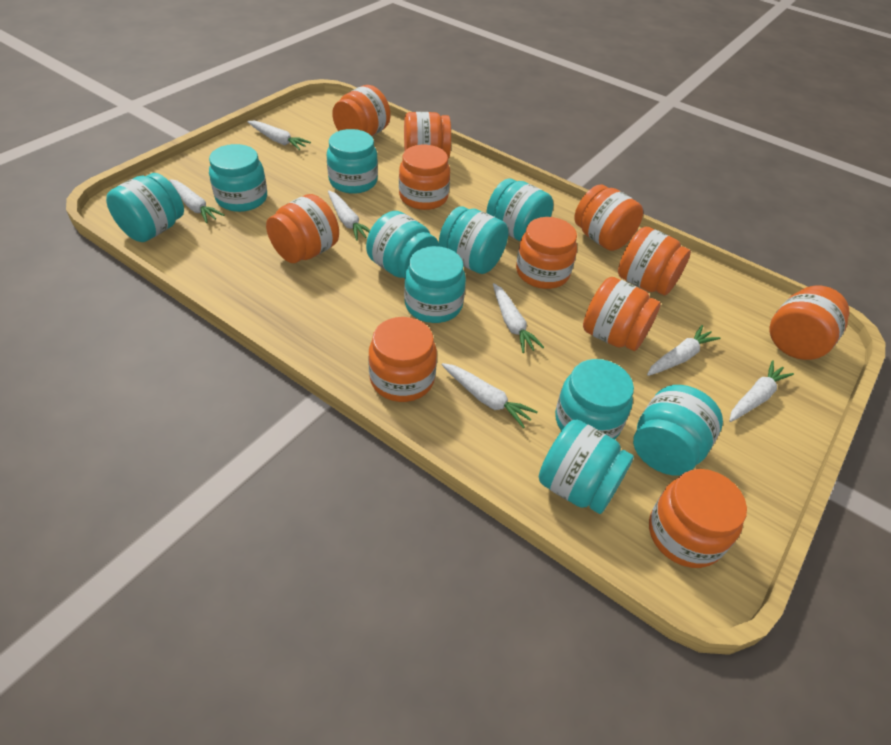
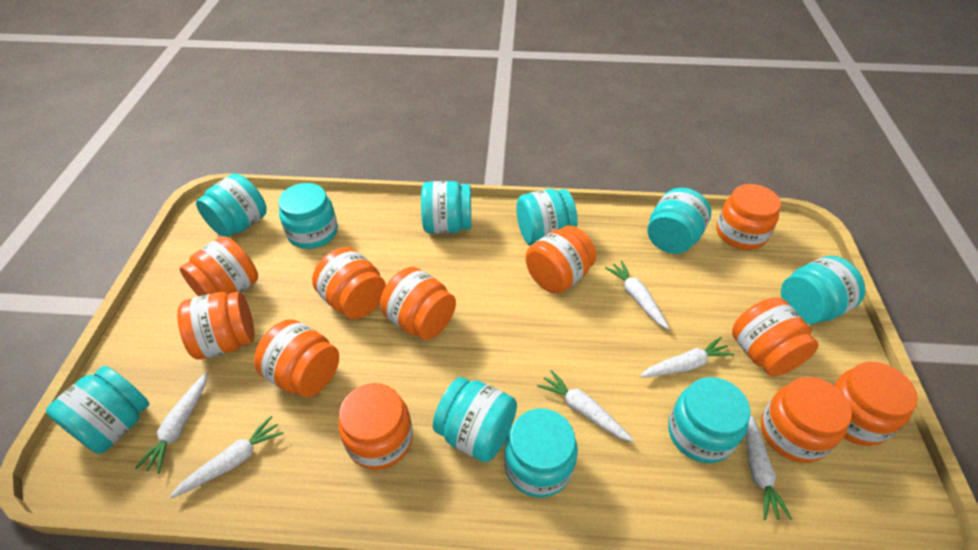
white carrot: 7 -> 6

